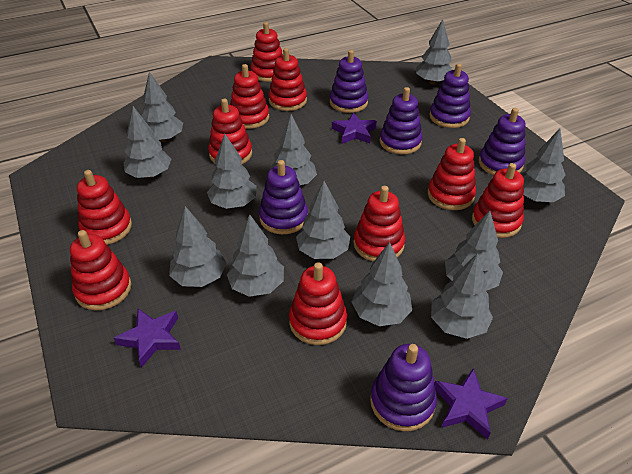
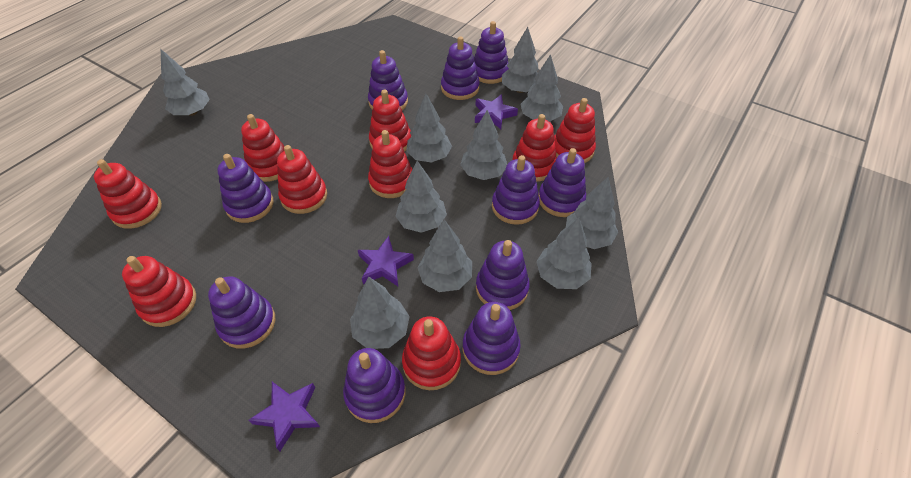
grey tree: 12 -> 10
purple stacking toy: 6 -> 10
red stacking toy: 10 -> 9

